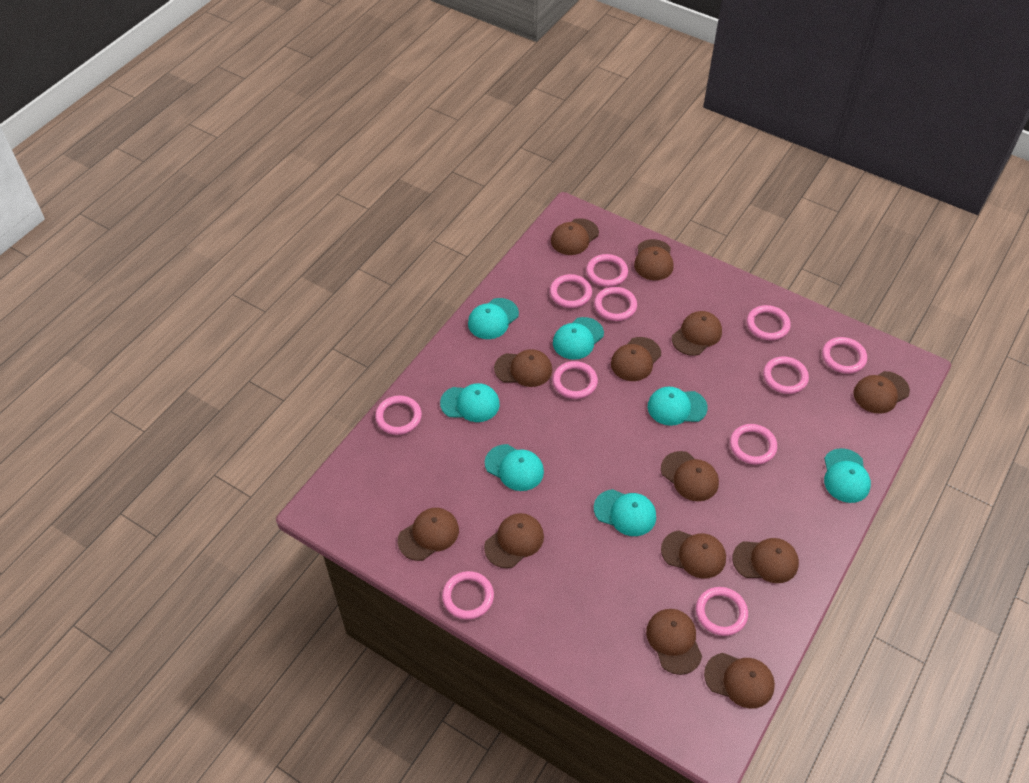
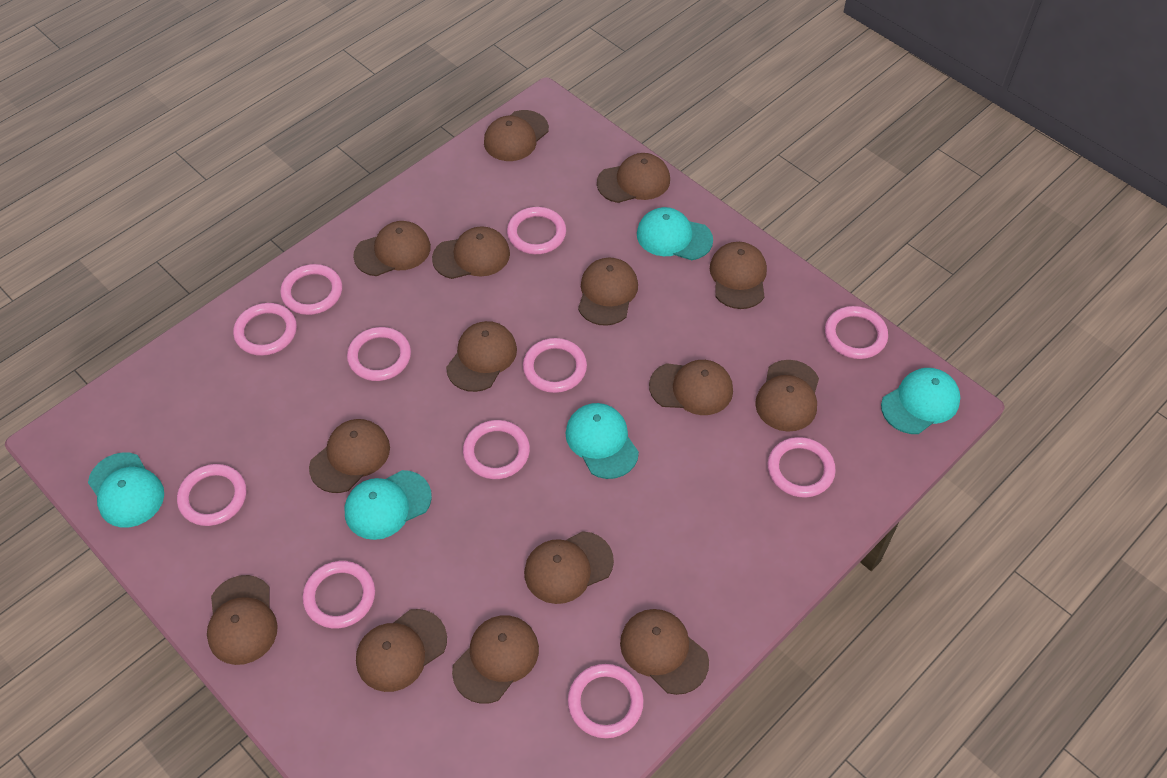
brown cap: 13 -> 15
turquoise cap: 7 -> 5

